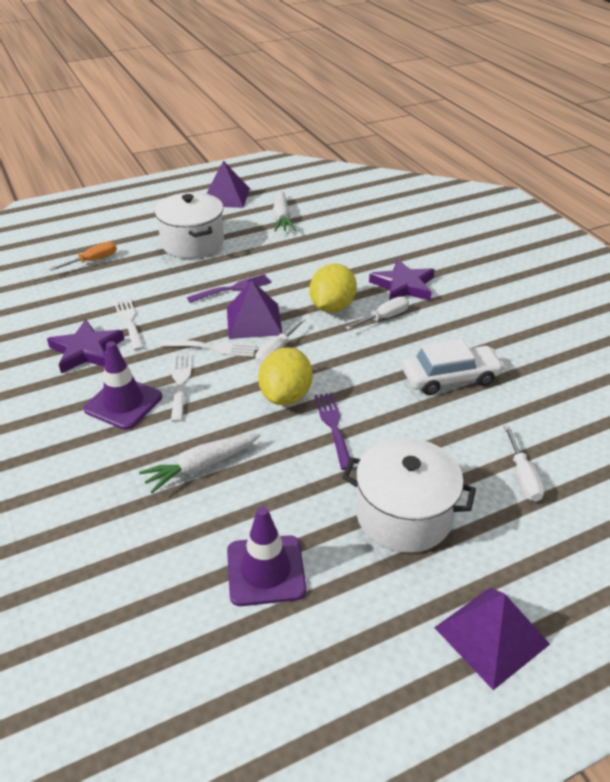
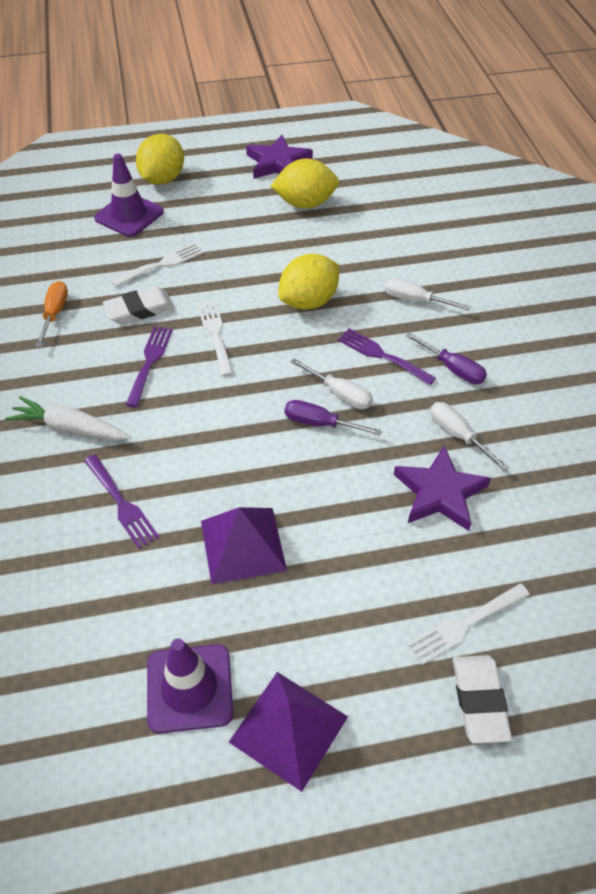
purple fork: 2 -> 3
purple pyramid: 3 -> 2
purple screwdriver: 0 -> 2
white car: 1 -> 0
white carrot: 2 -> 1
white eraser: 0 -> 2
white pot: 2 -> 0
yellow lemon: 2 -> 3

